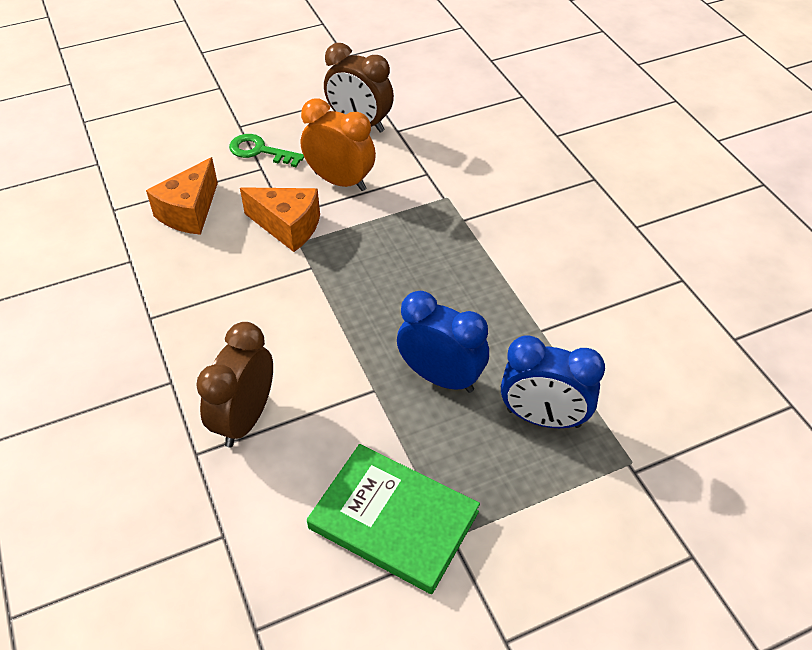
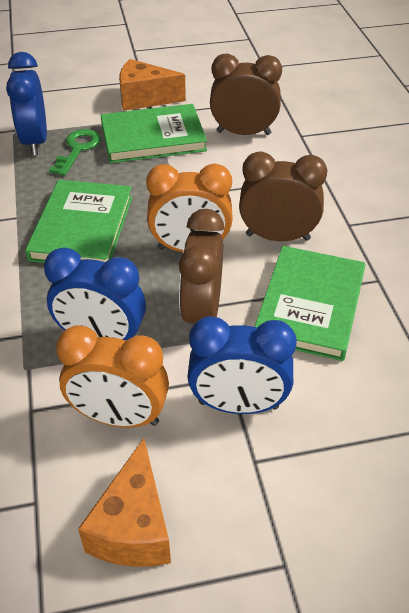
blue clock: 2 -> 3
brown clock: 2 -> 3
green book: 1 -> 3
orange clock: 1 -> 2

